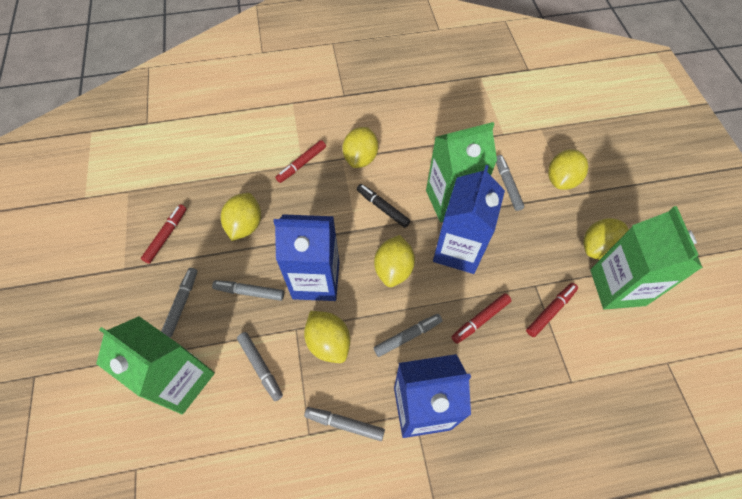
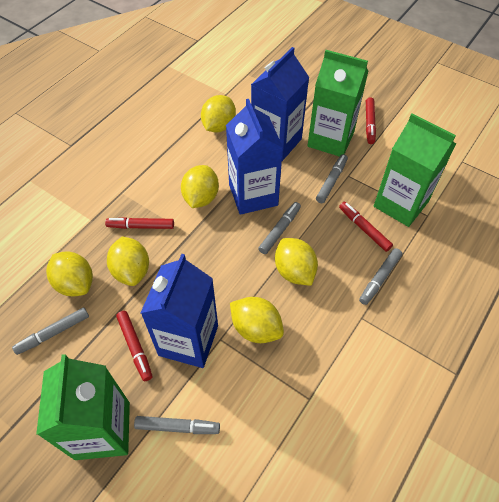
black marker: 1 -> 0
grey marker: 6 -> 5

